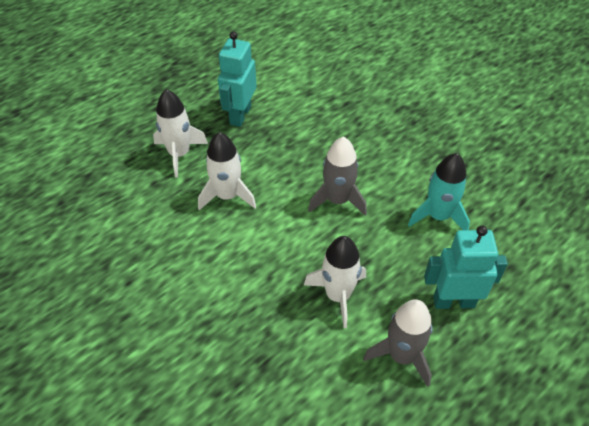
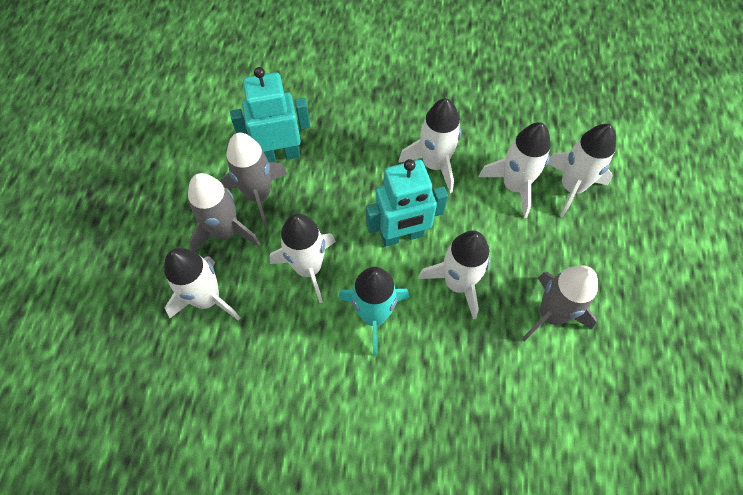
grey rocket: 2 -> 3
white rocket: 3 -> 6

